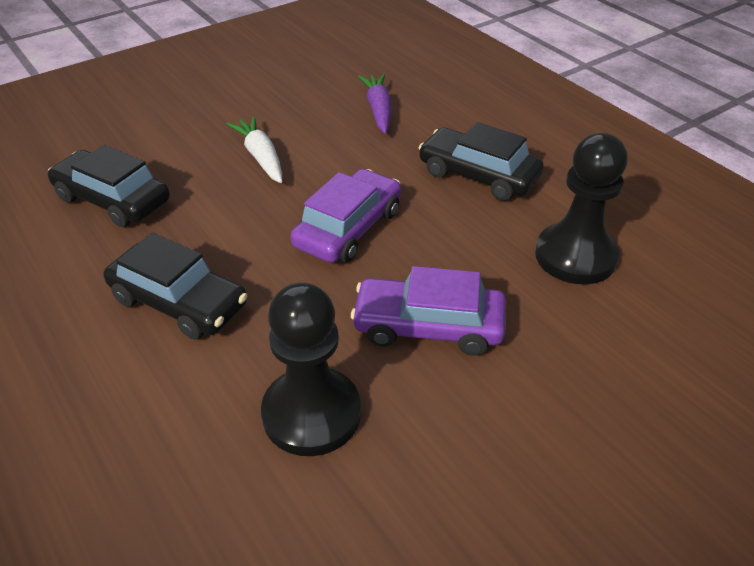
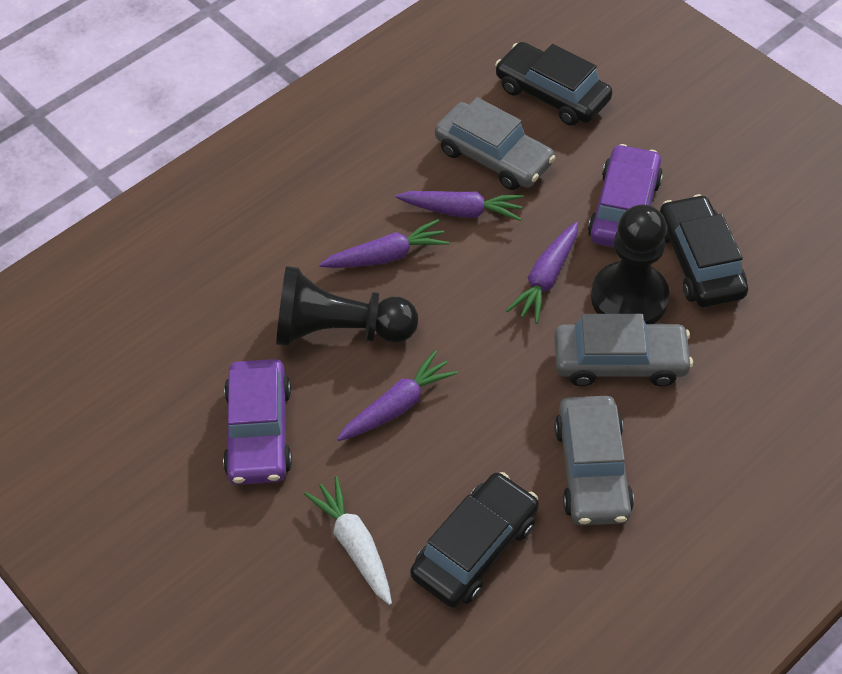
grey car: 0 -> 3
purple carrot: 1 -> 4

